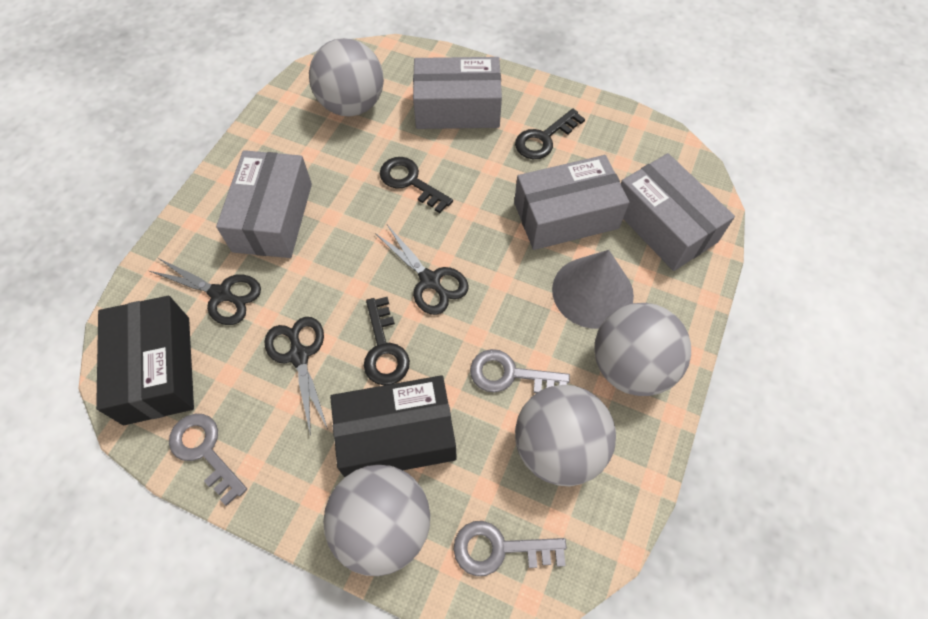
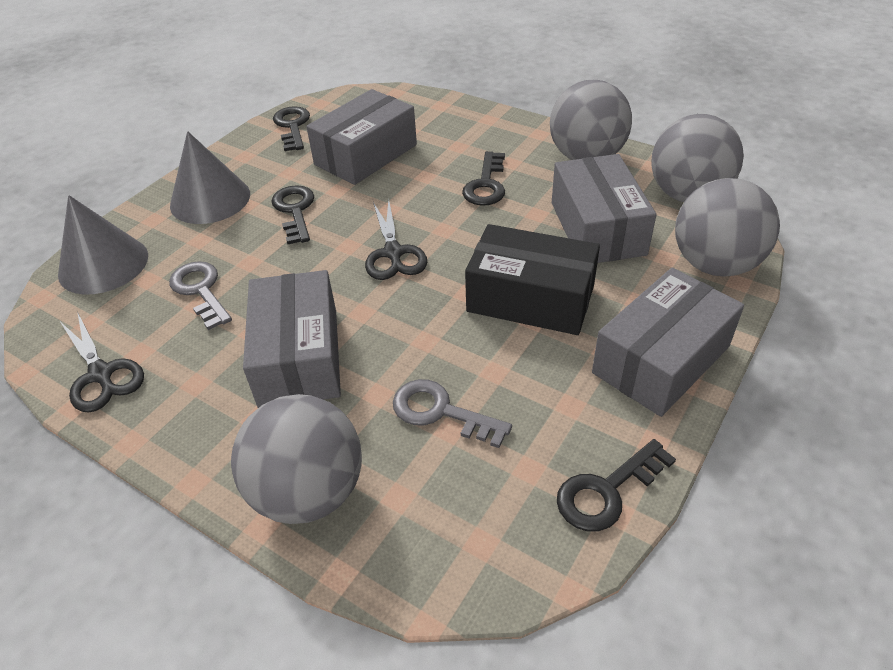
black box: 2 -> 1
black key: 3 -> 4
black scissors: 3 -> 2
grey cone: 1 -> 2
grey key: 3 -> 2

